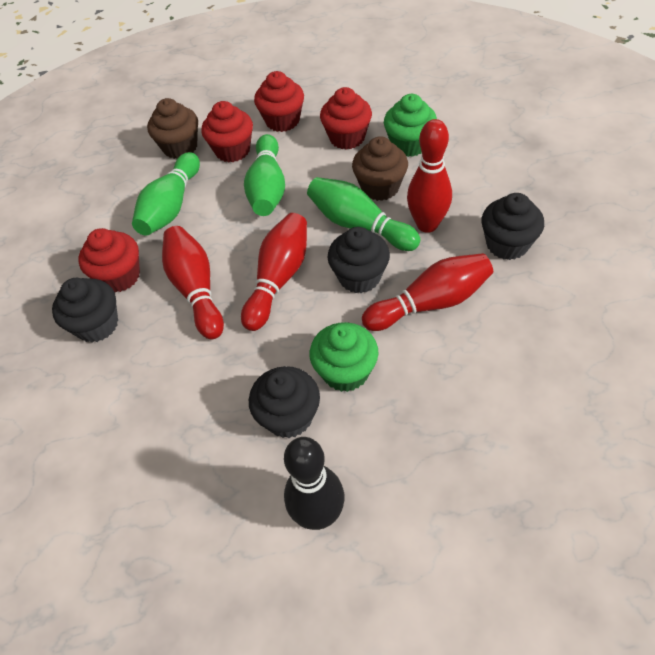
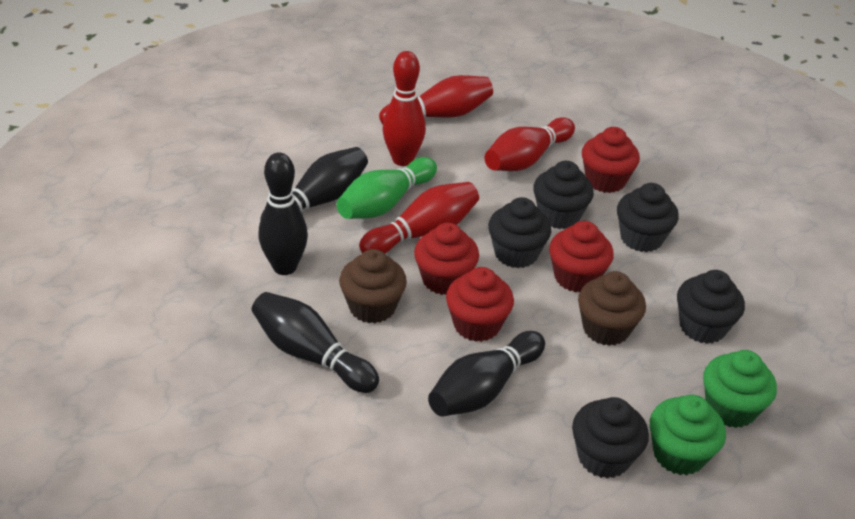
black bowling pin: 1 -> 4
black cupcake: 4 -> 5
green bowling pin: 3 -> 1

